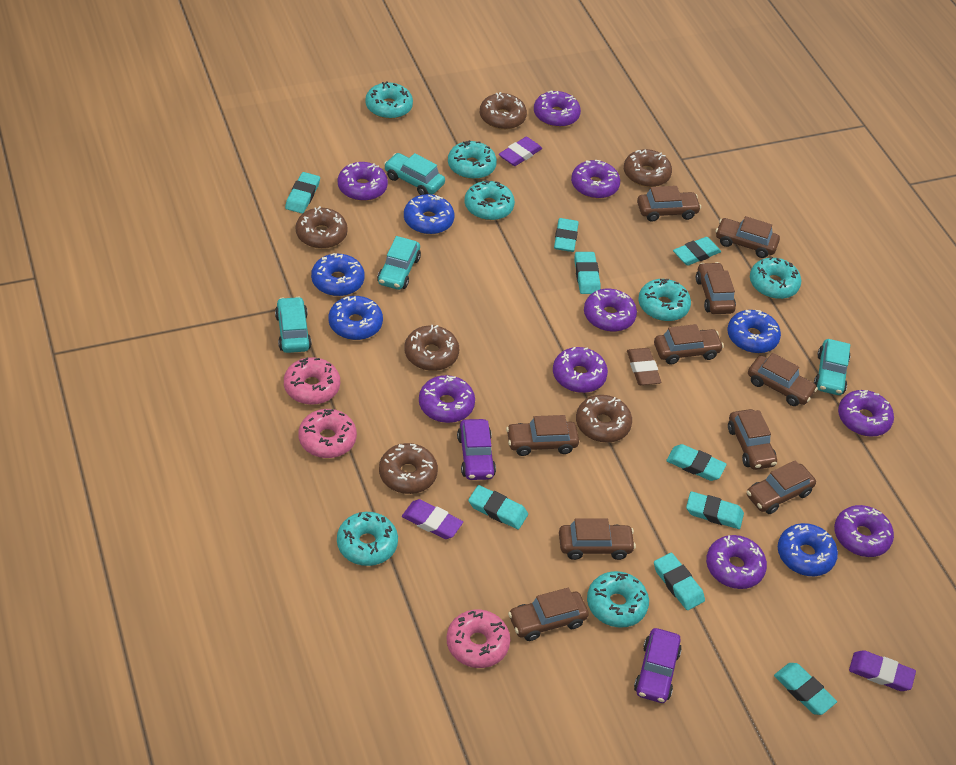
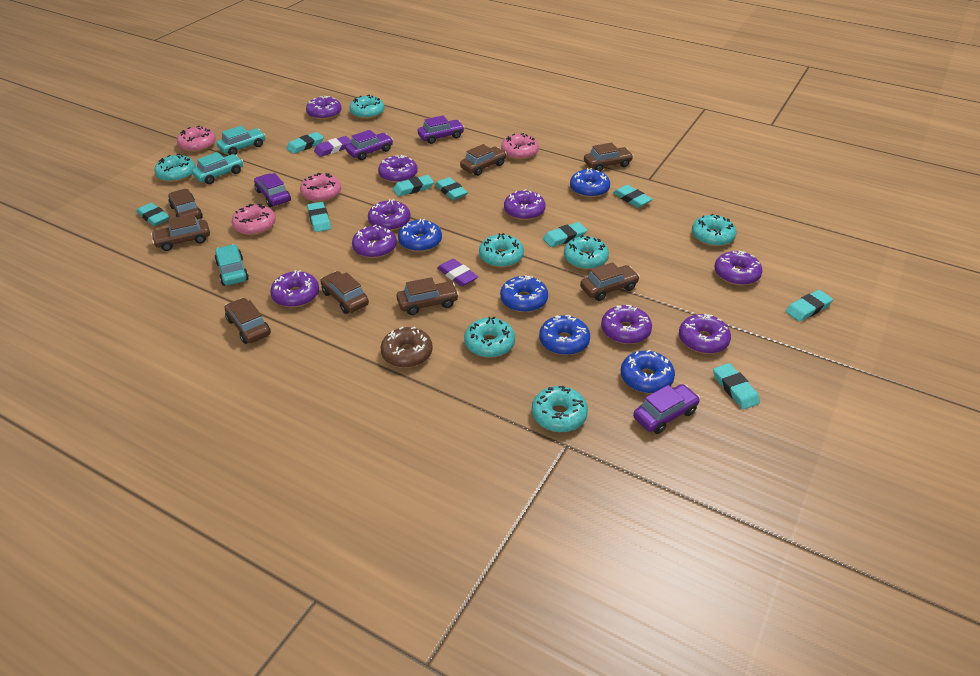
brown car: 10 -> 8
brown donut: 6 -> 1
brown eraser: 1 -> 0
pink donut: 3 -> 4
purple car: 2 -> 4
purple eraser: 3 -> 2
turquoise car: 4 -> 3

